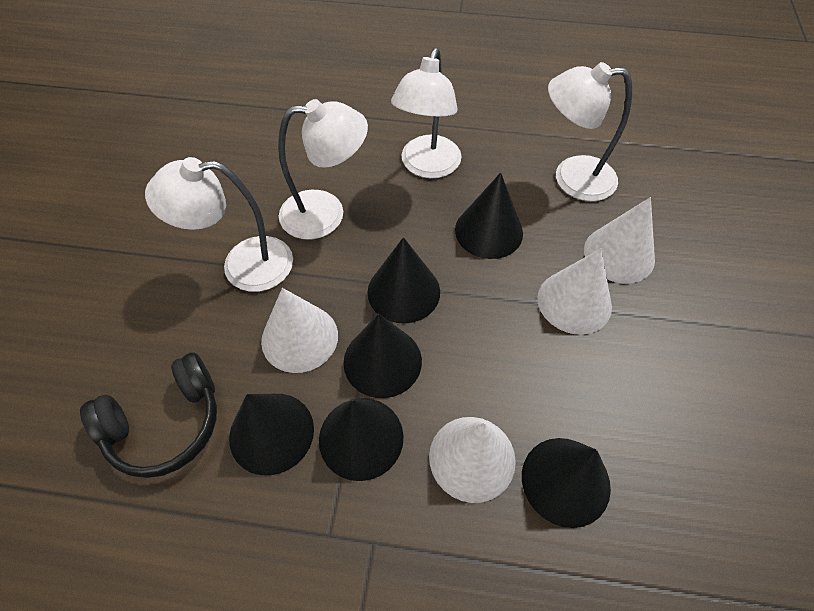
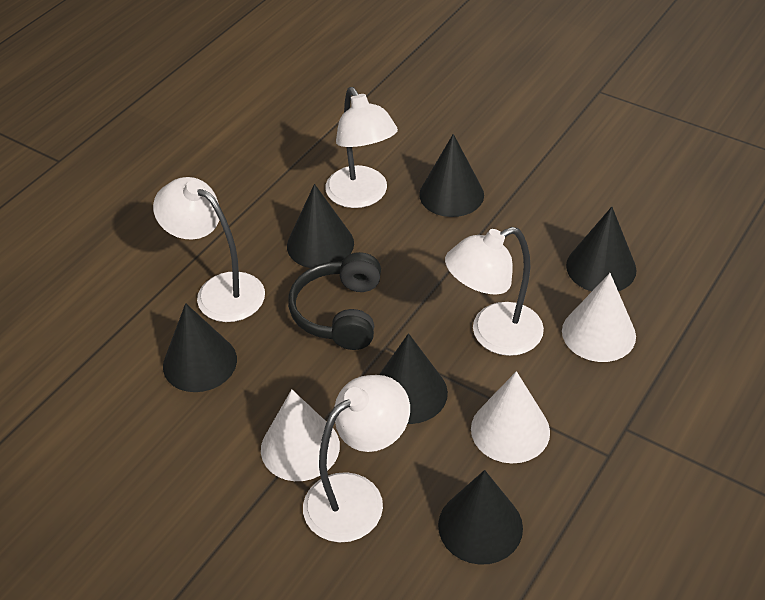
white cone: 4 -> 3

